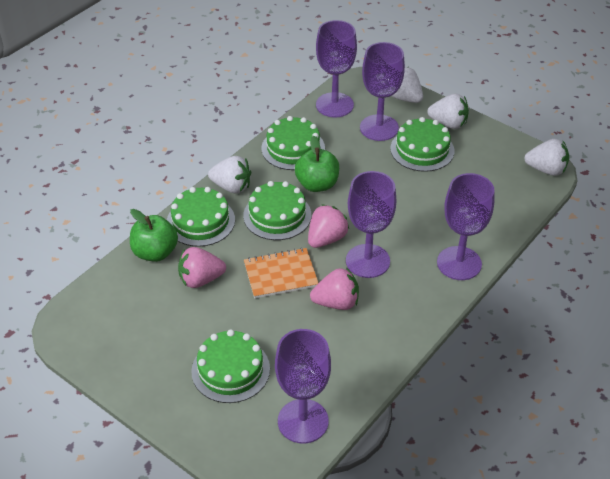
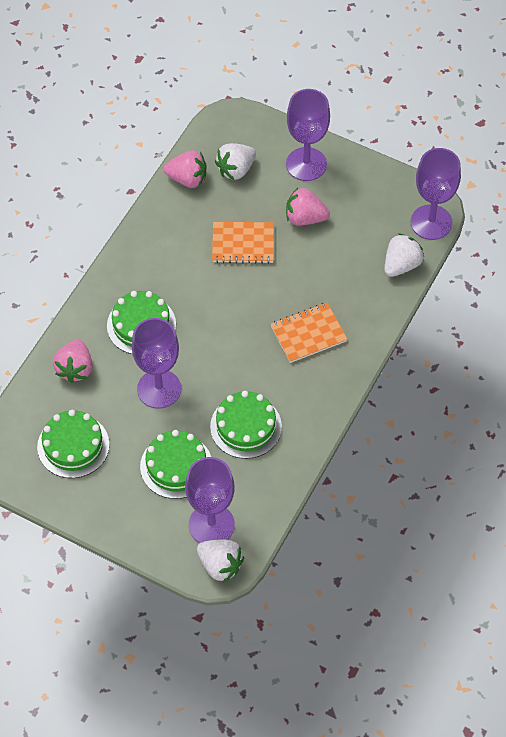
green apple: 2 -> 0
green cake: 5 -> 4
orange notebook: 1 -> 2
purple goblet: 5 -> 4
white strawberry: 4 -> 3

